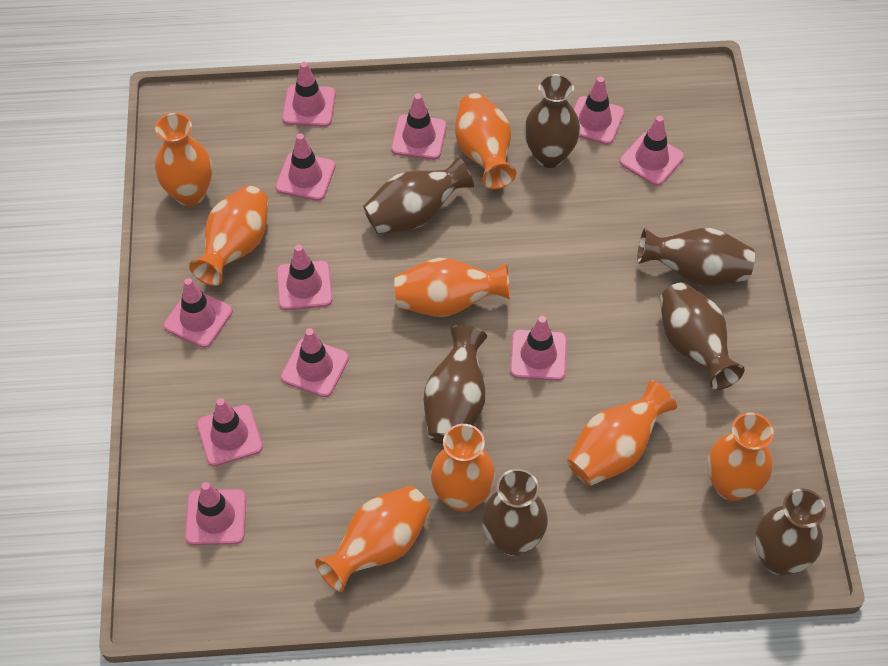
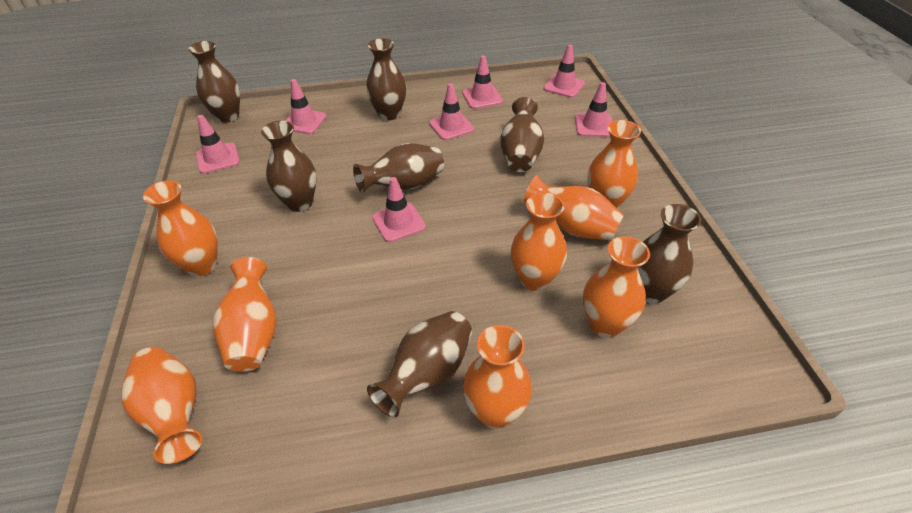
pink traffic cone: 11 -> 7

